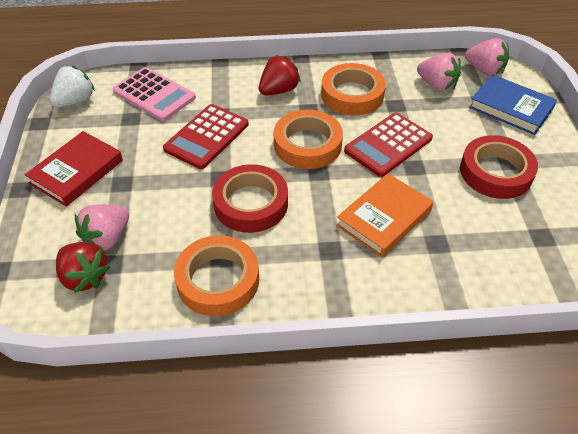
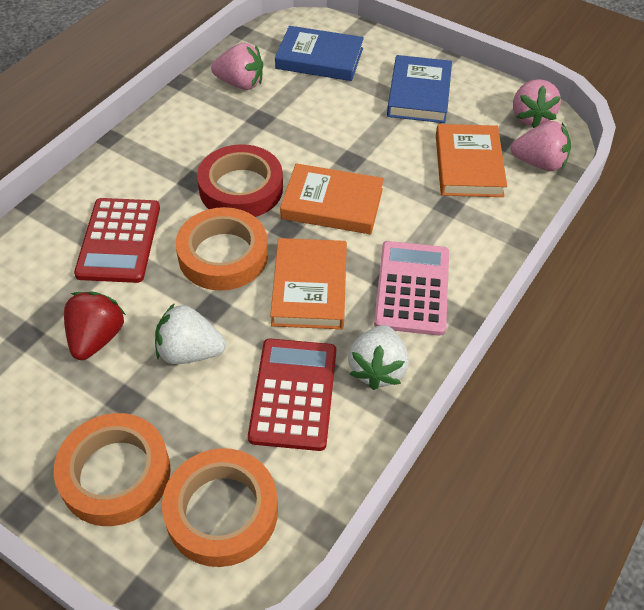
blue book: 1 -> 2
orange book: 1 -> 3
red book: 1 -> 0
red strawberry: 2 -> 1
red tape: 2 -> 1
white strawberry: 1 -> 2

